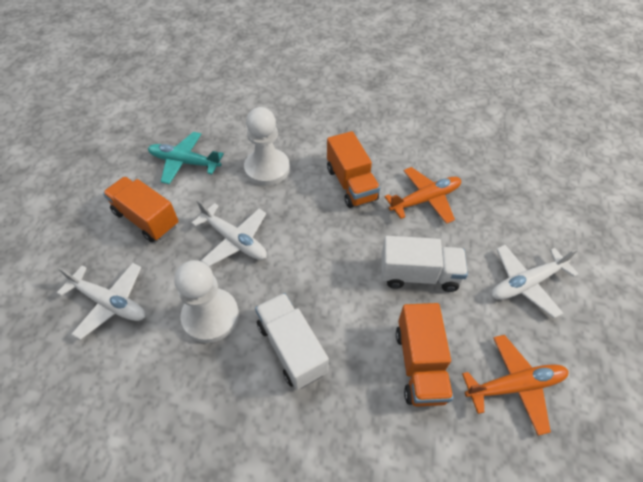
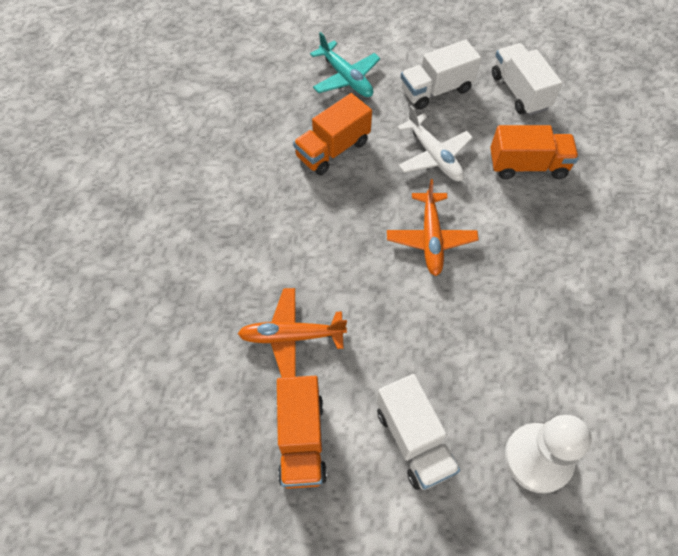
white pawn: 2 -> 1
white plane: 3 -> 1
white truck: 2 -> 3

